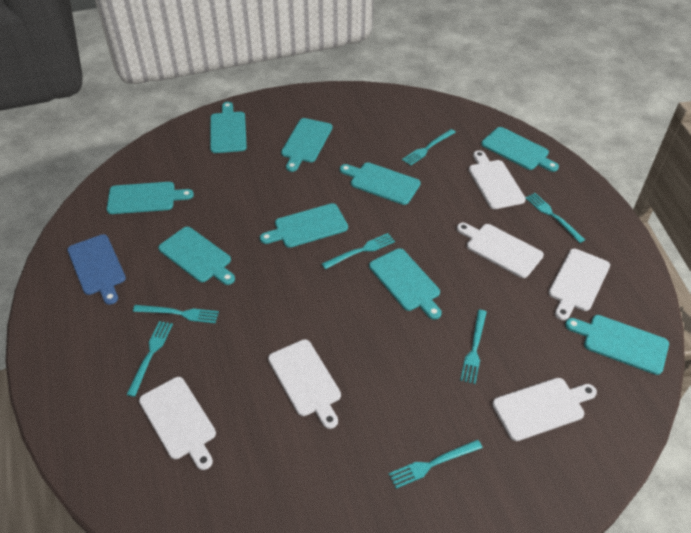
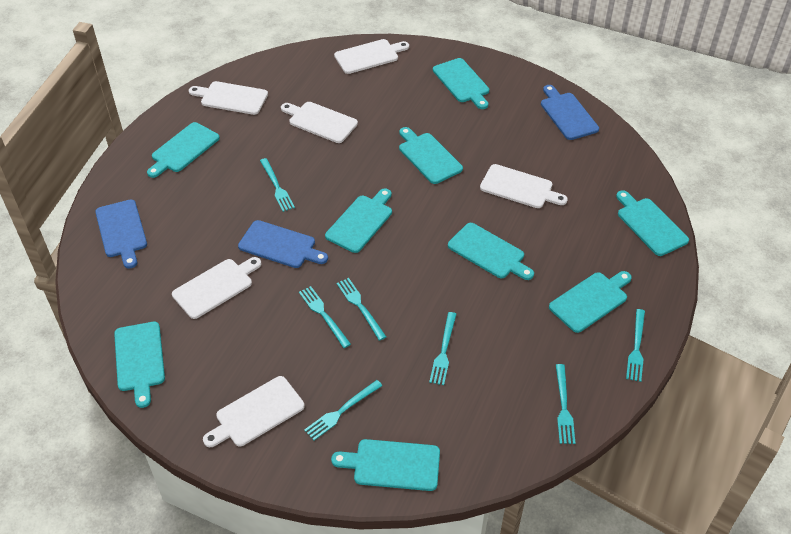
blue cutting board: 1 -> 3

